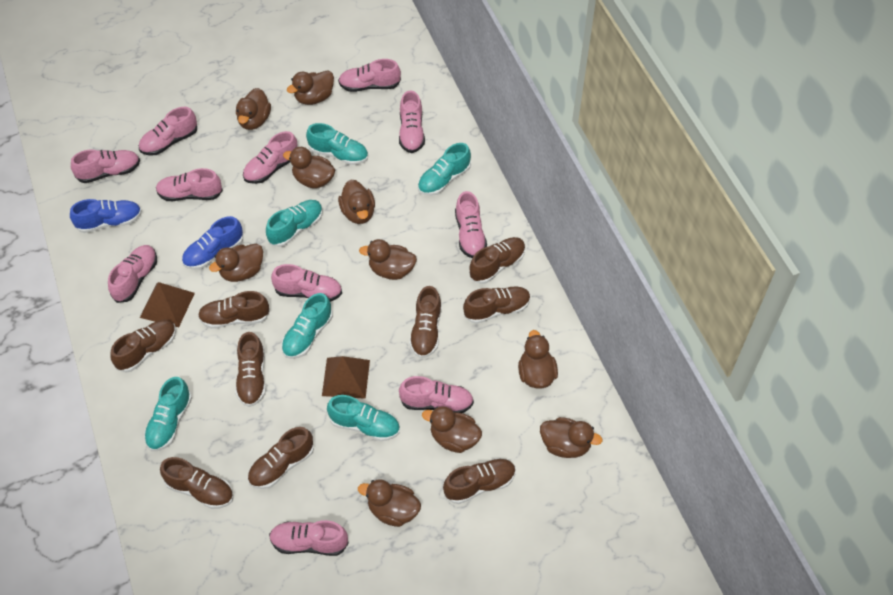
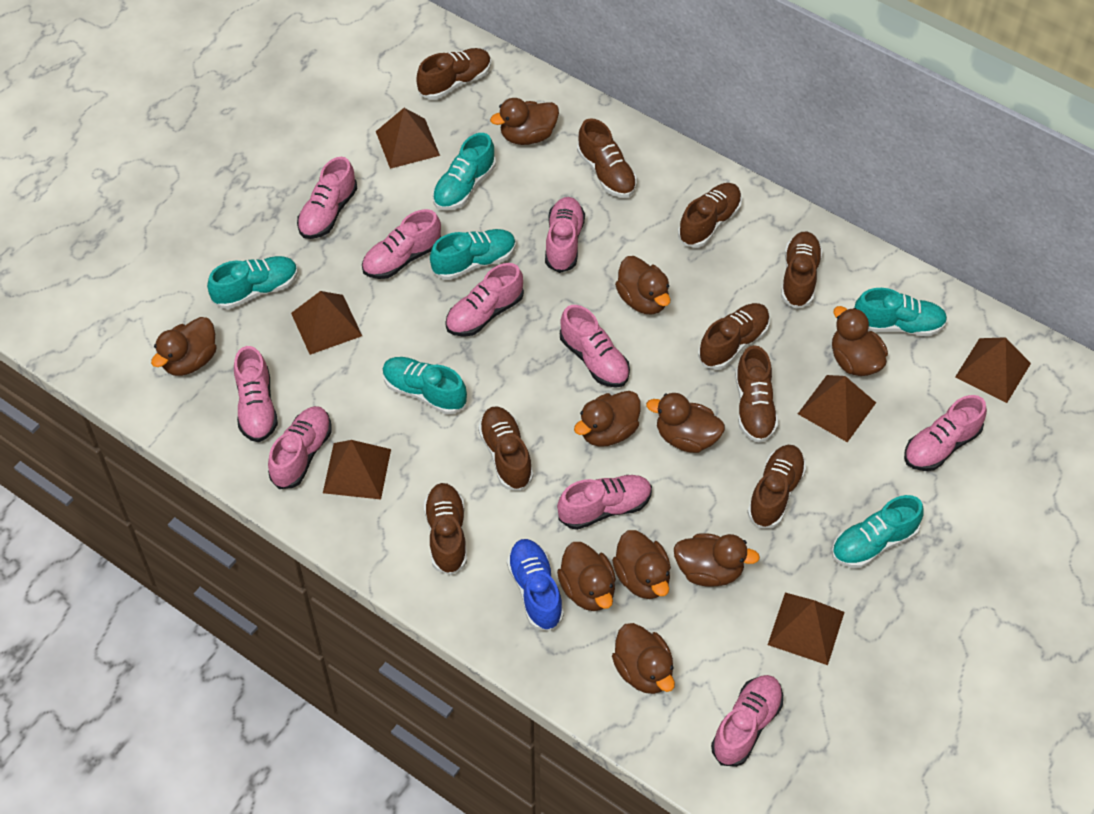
blue shoe: 2 -> 1
brown pyramid: 2 -> 6
pink shoe: 11 -> 10

